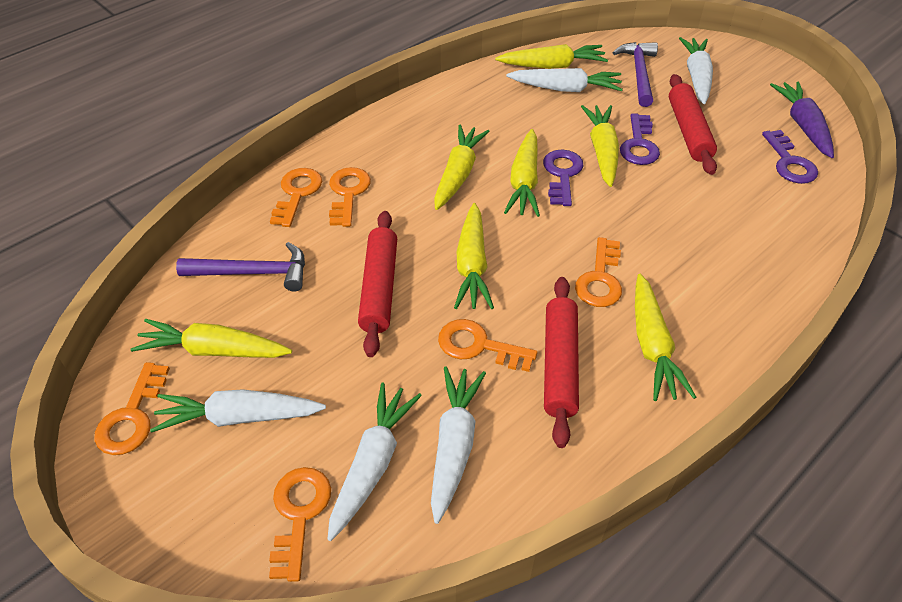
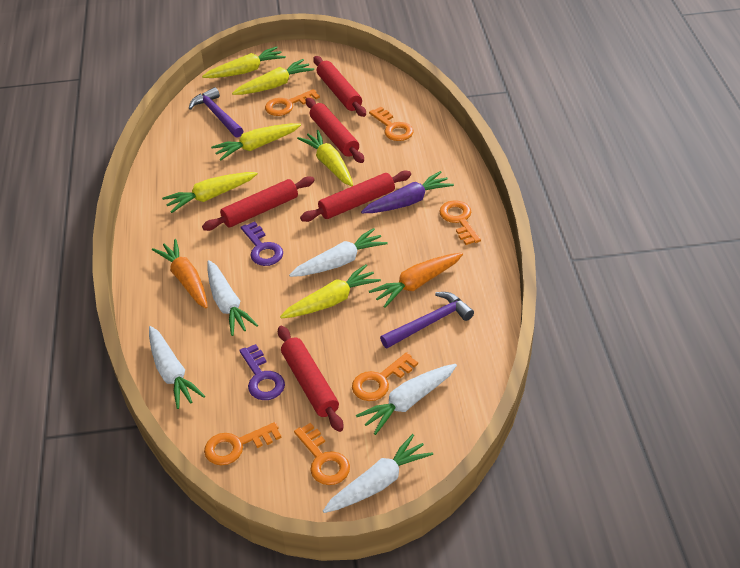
orange carrot: 0 -> 2
purple key: 3 -> 2
red rolling pin: 3 -> 5
yellow carrot: 7 -> 6

